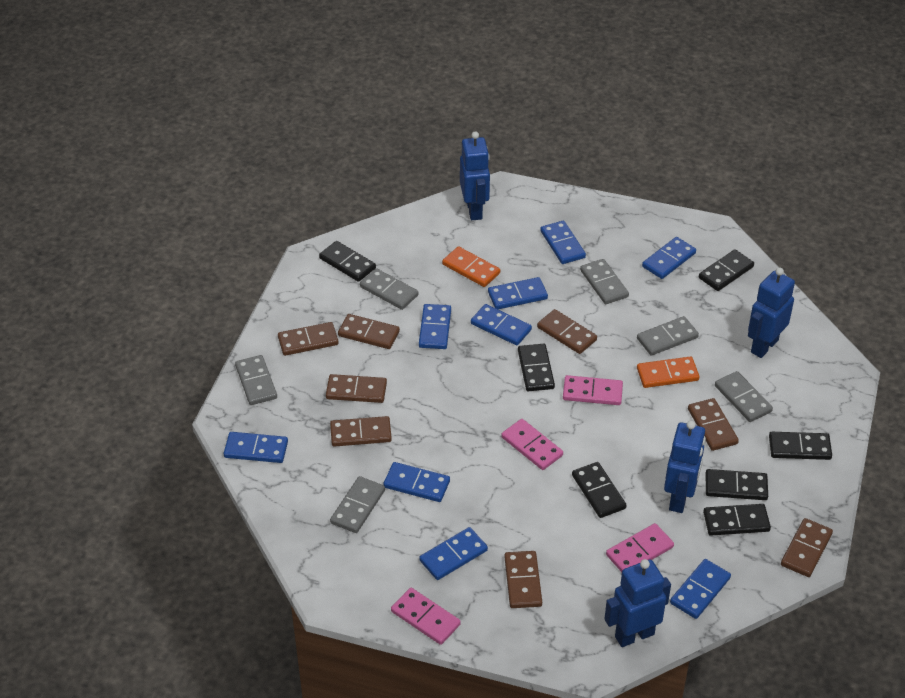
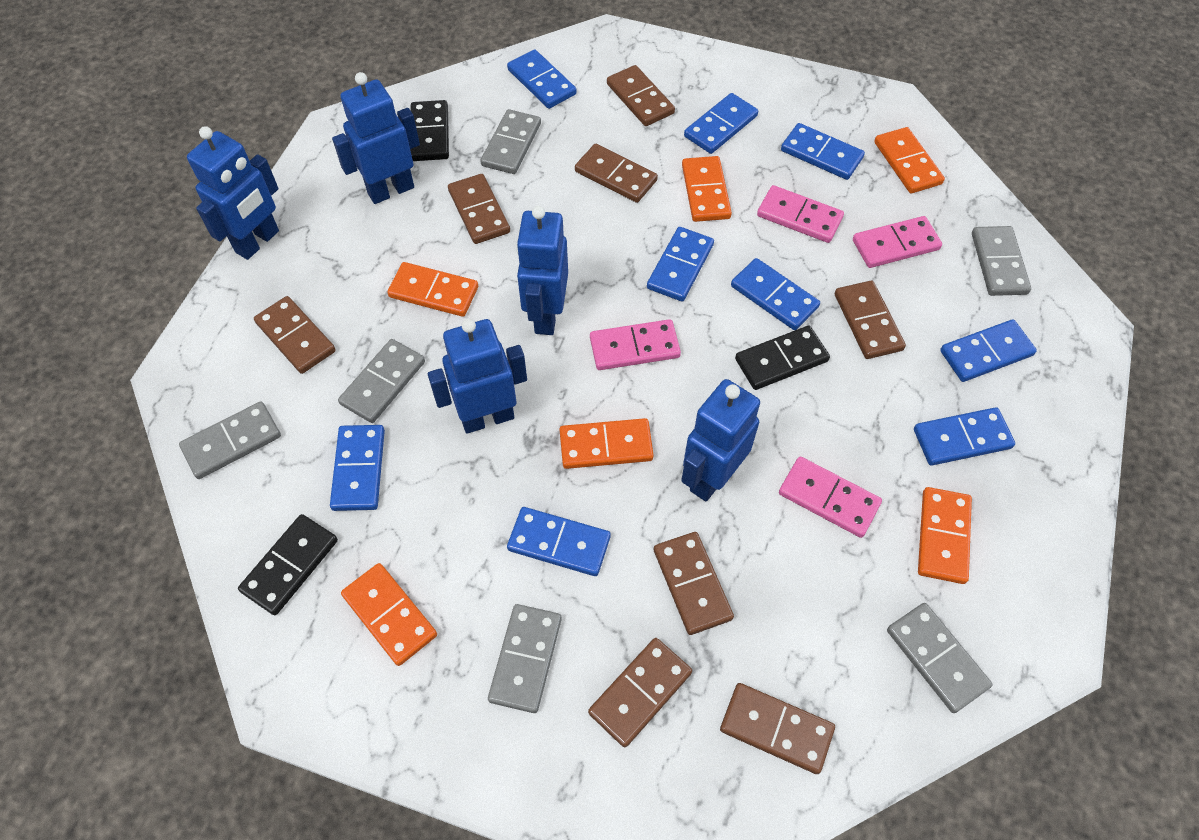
black domino: 7 -> 3
blue robot: 4 -> 5
orange domino: 2 -> 6

